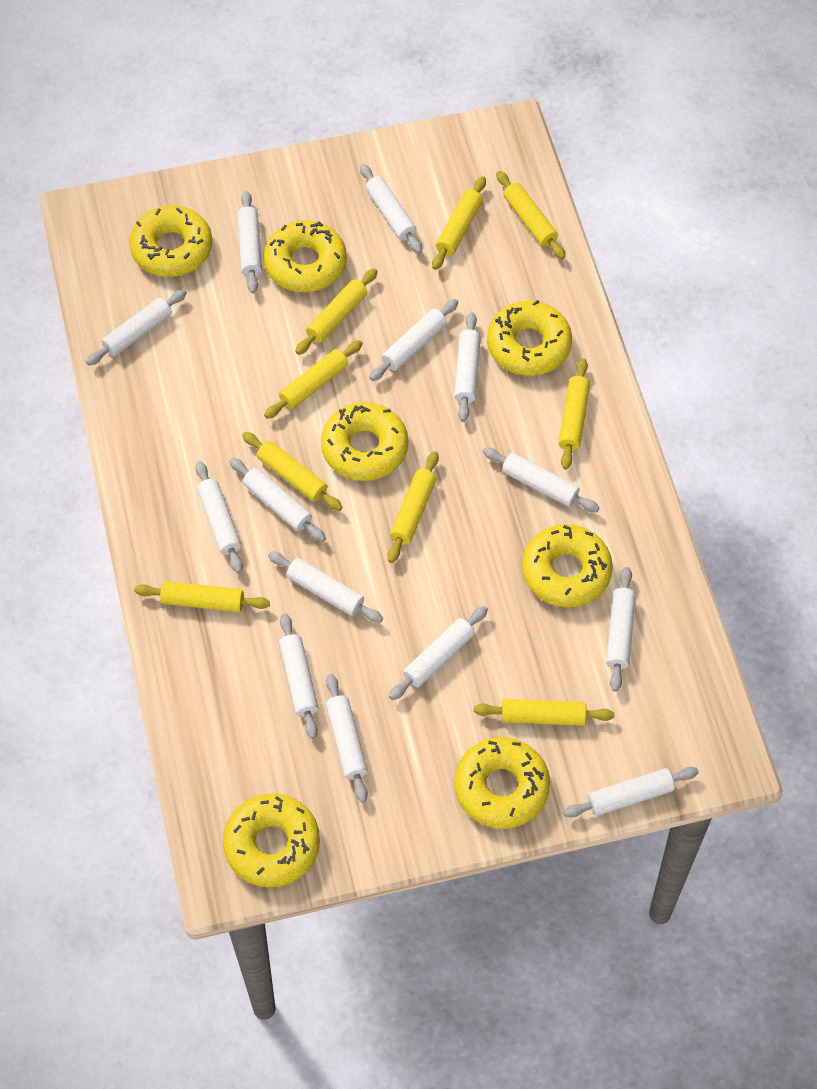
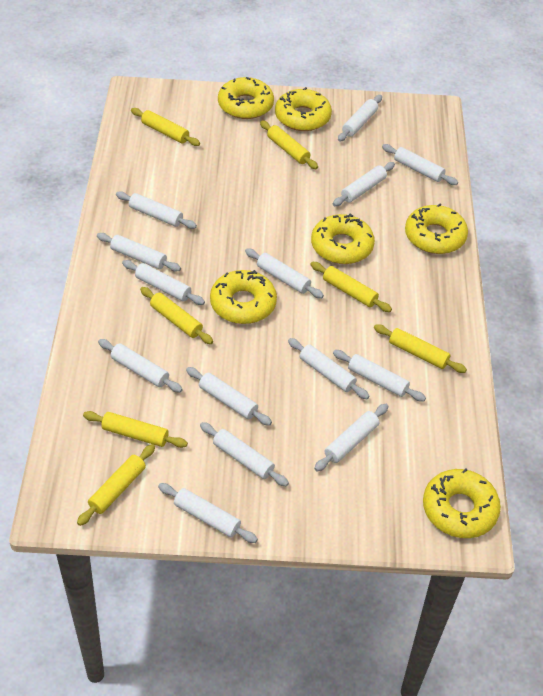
yellow donut: 7 -> 6
yellow rolling pin: 9 -> 7

